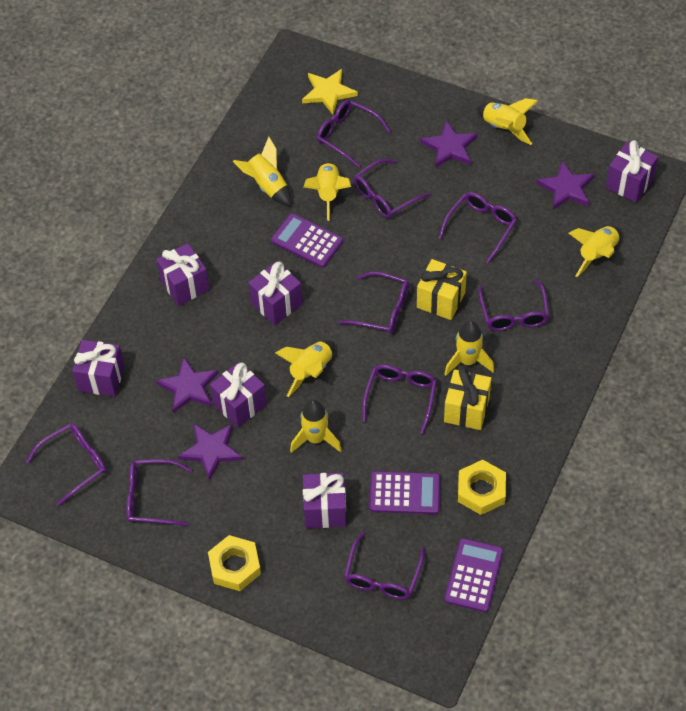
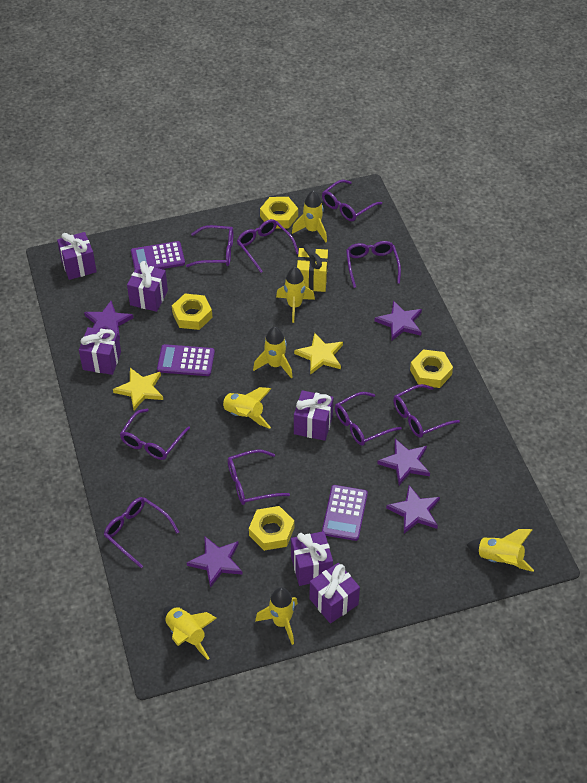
purple star: 4 -> 5
yellow gift: 2 -> 1
yellow nut: 2 -> 4
yellow star: 1 -> 2

